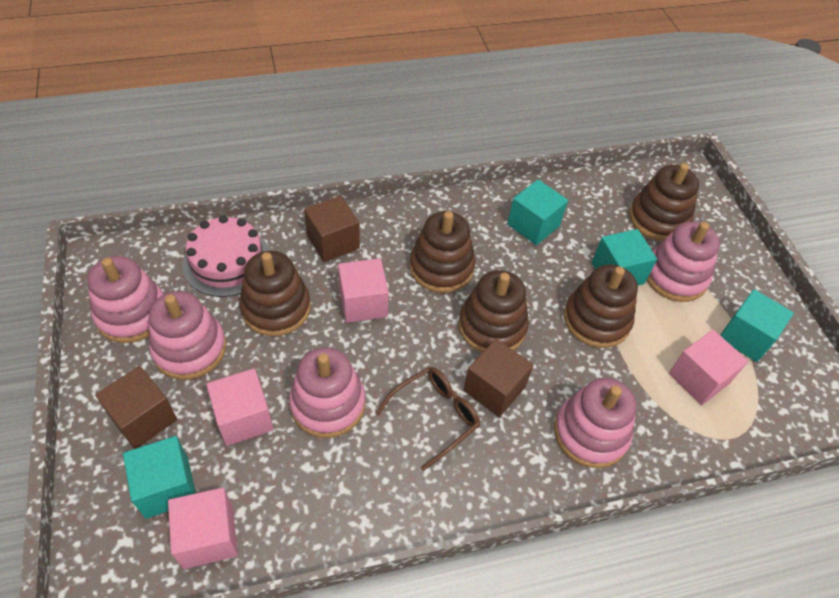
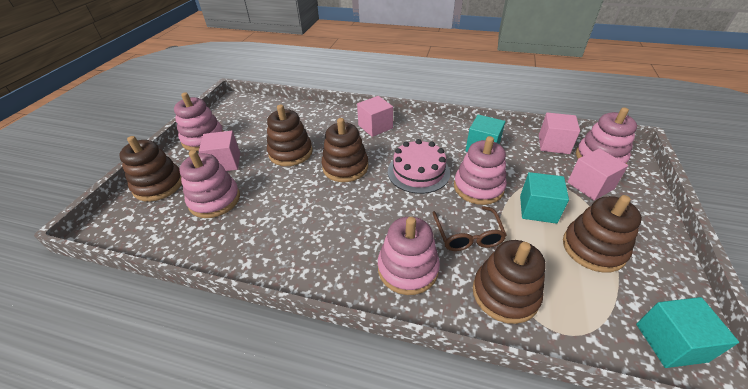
brown cube: 3 -> 0
turquoise cube: 4 -> 3

